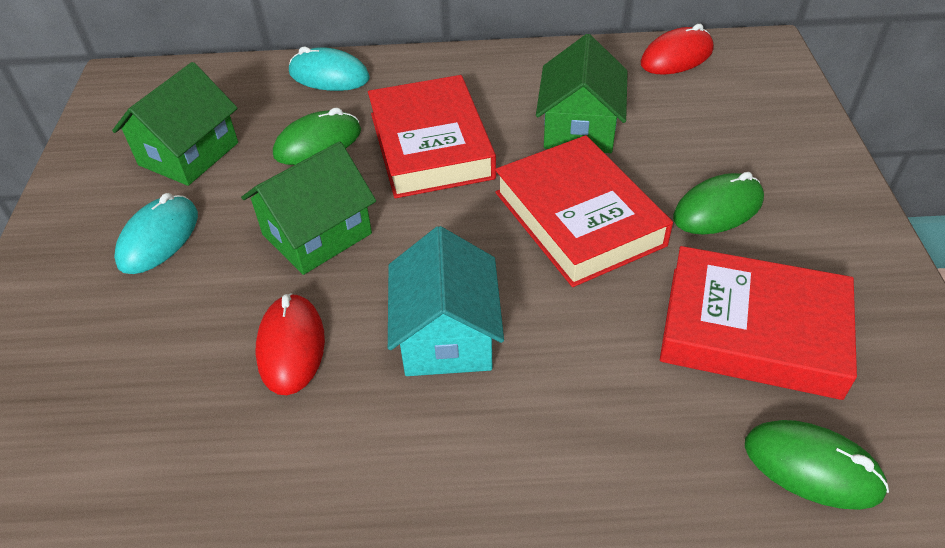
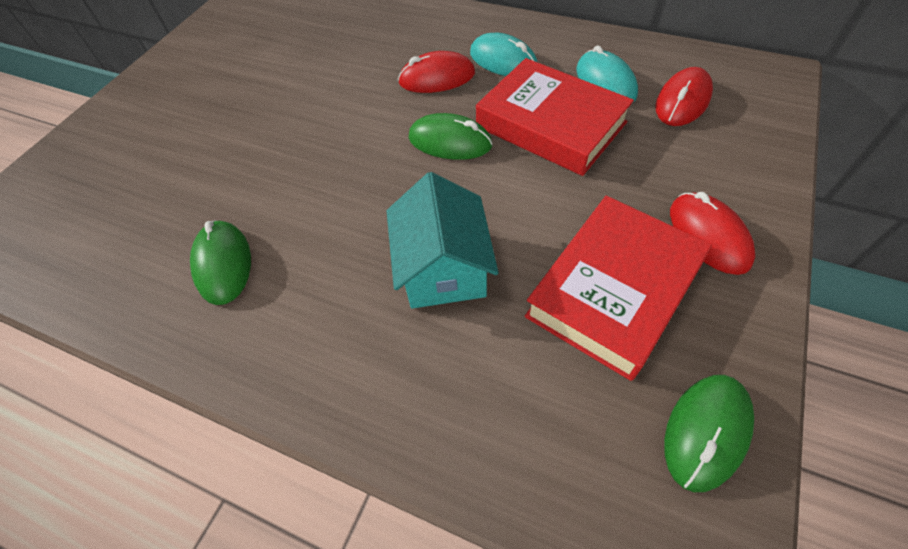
green house: 3 -> 0
red book: 3 -> 2
red mouse: 2 -> 3

